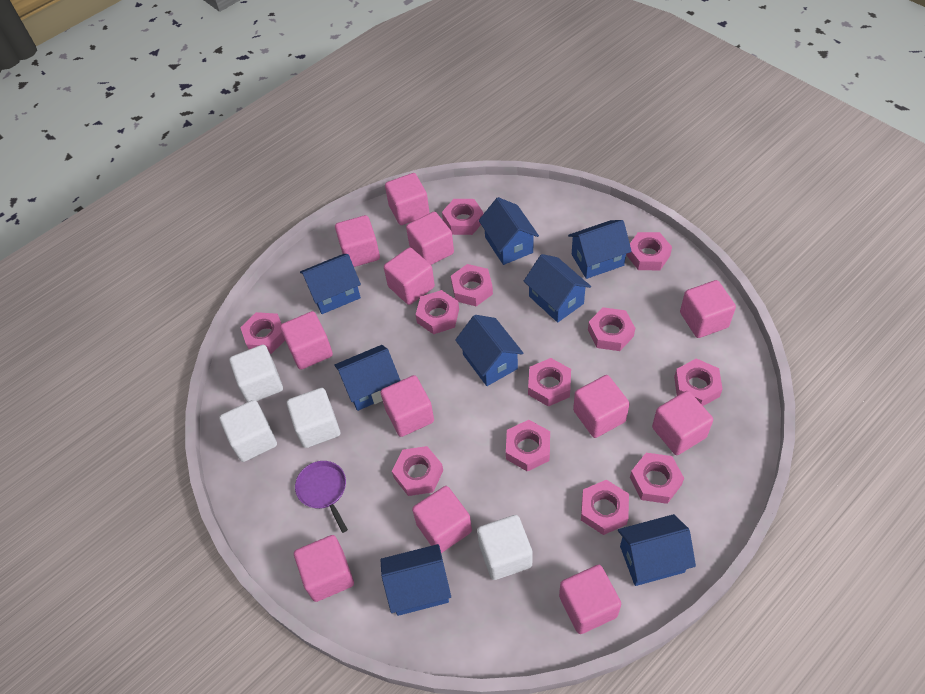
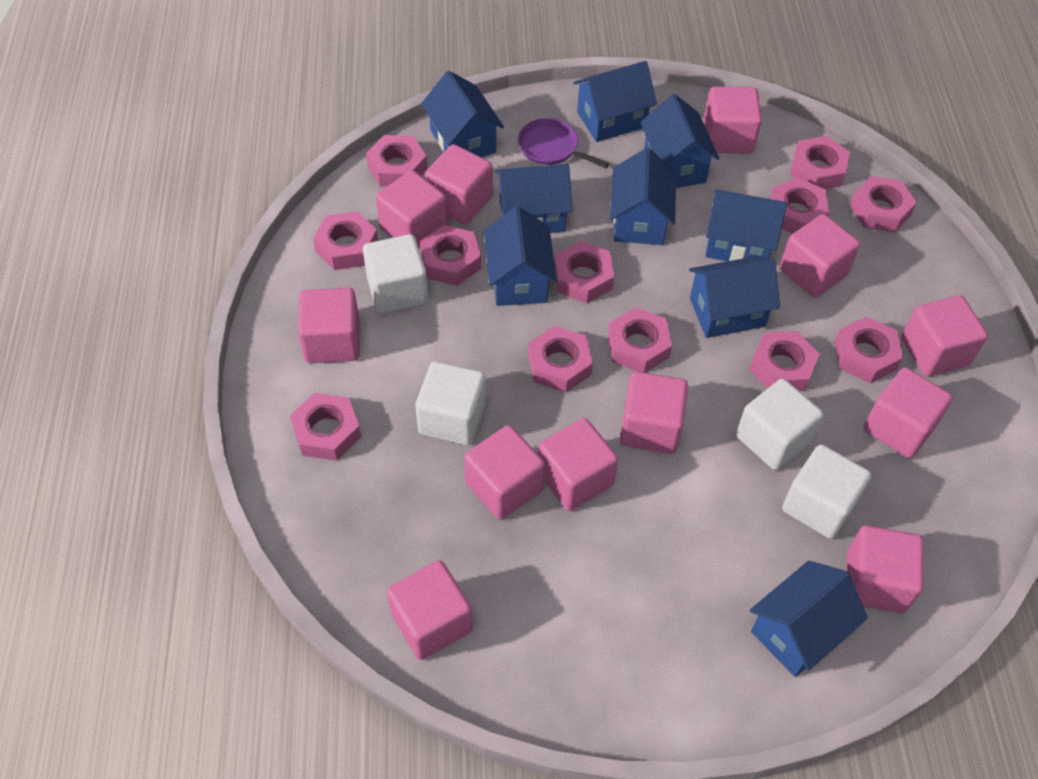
blue house: 8 -> 9

